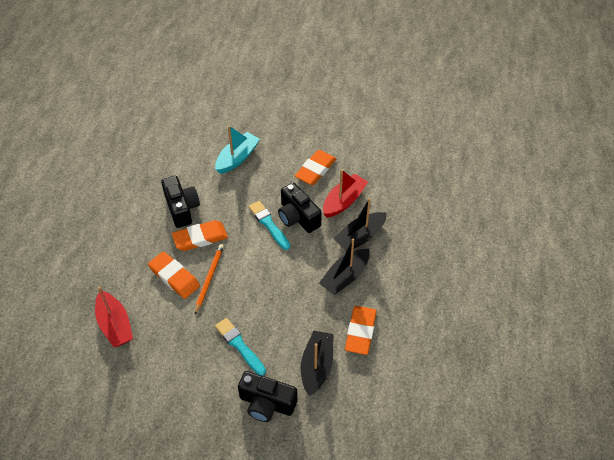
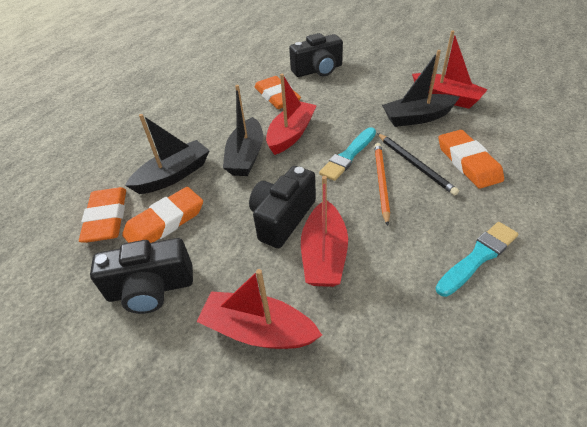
black pencil: 0 -> 1
red boat: 2 -> 4
turquoise boat: 1 -> 0

